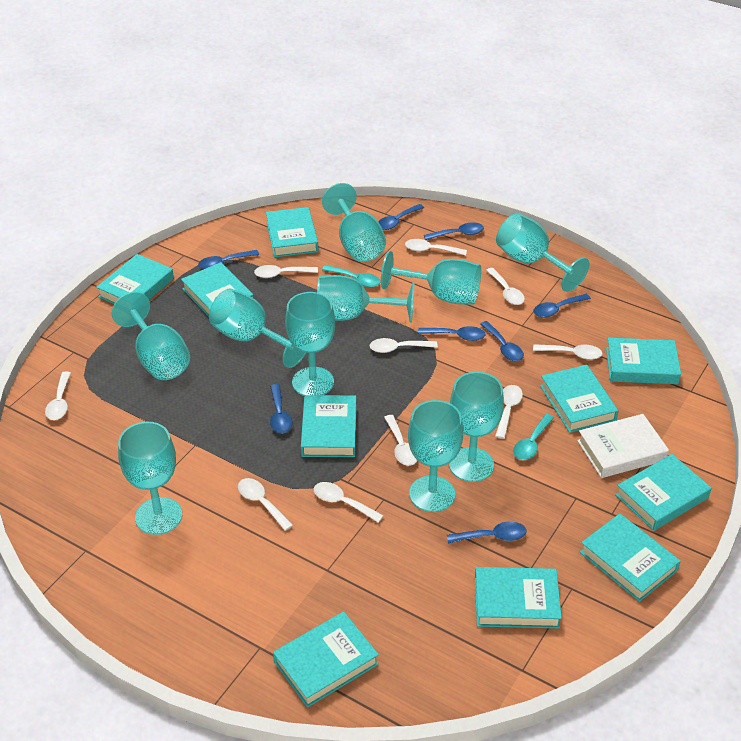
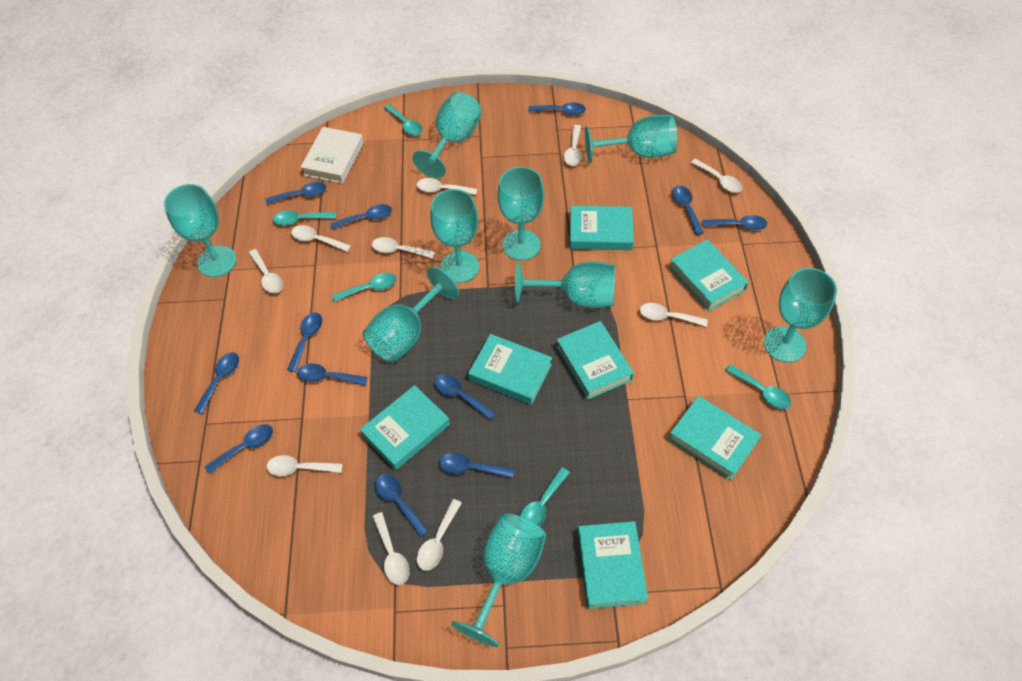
blue spoon: 8 -> 12
turquoise book: 10 -> 7
turquoise goblet: 10 -> 9
turquoise spoon: 2 -> 5

